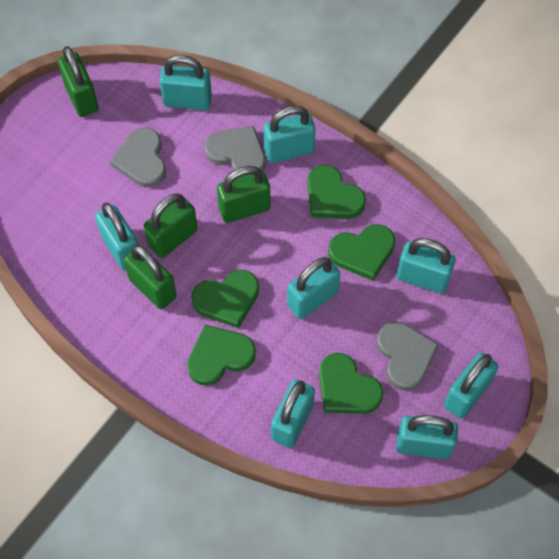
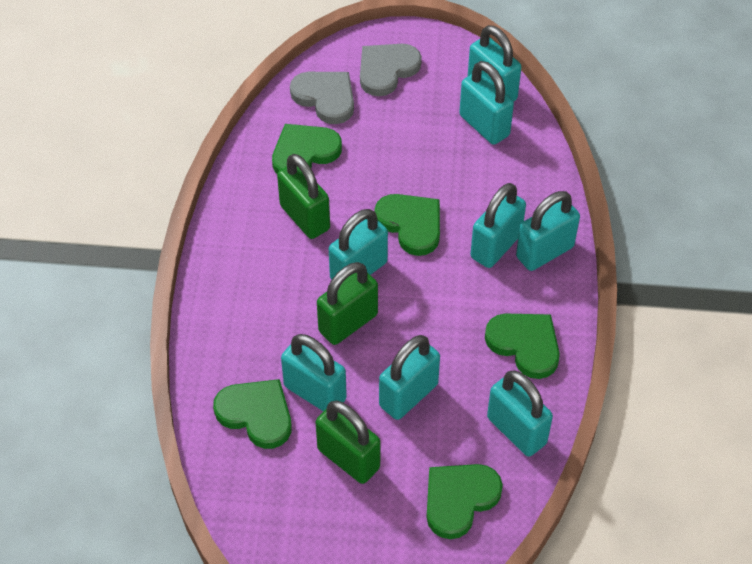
green padlock: 4 -> 3
grey heart: 3 -> 2

